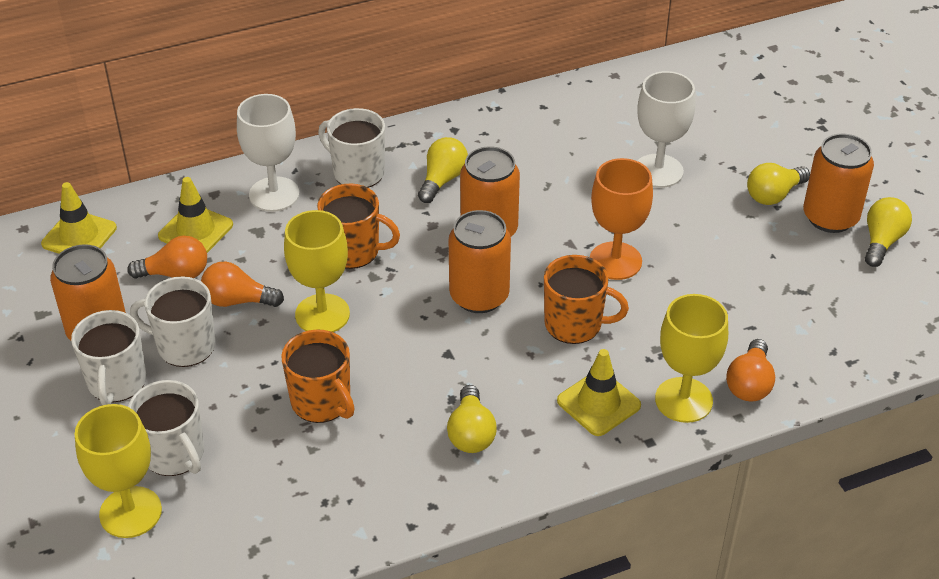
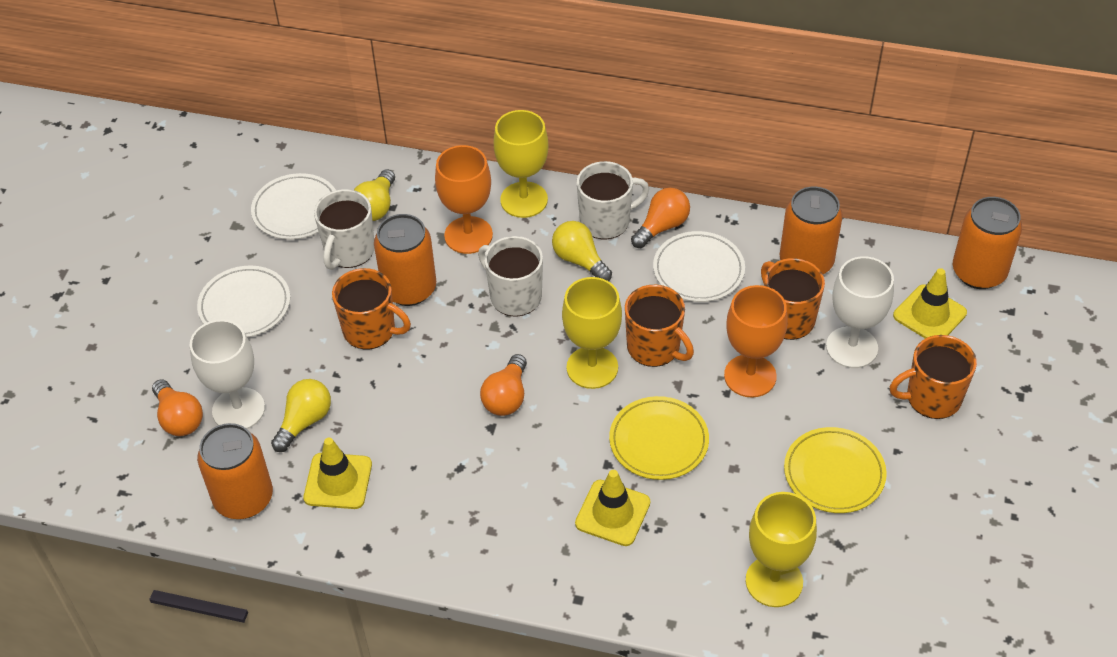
orange goblet: 1 -> 2
orange mug: 3 -> 4
white mug: 4 -> 3
white plate: 0 -> 3
yellow light bulb: 4 -> 3
yellow plate: 0 -> 2

